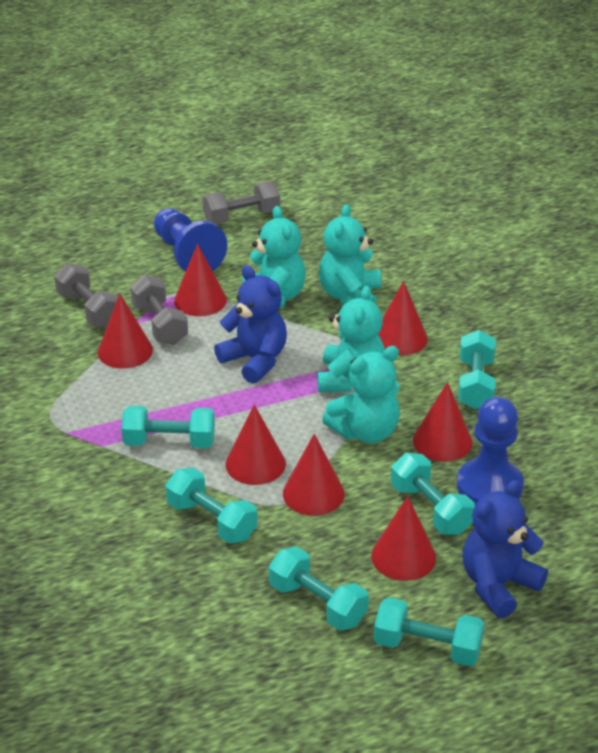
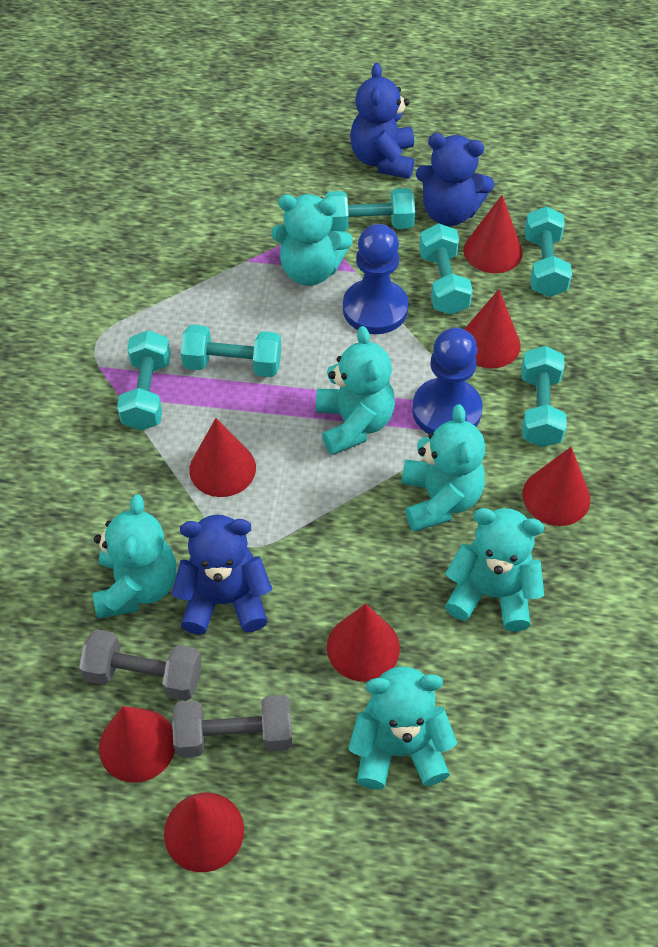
blue teddy bear: 2 -> 3
grey dumbbell: 3 -> 2
turquoise teddy bear: 4 -> 6

